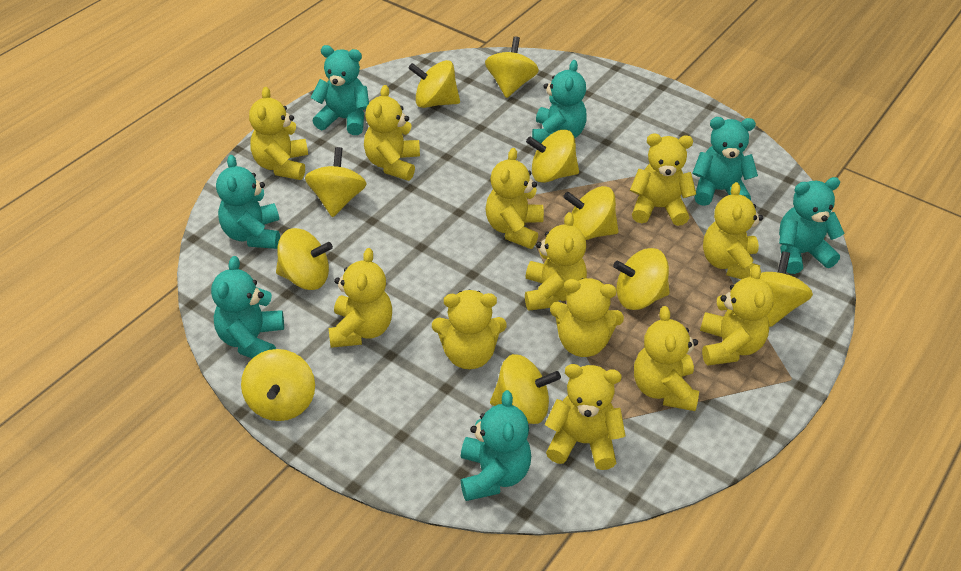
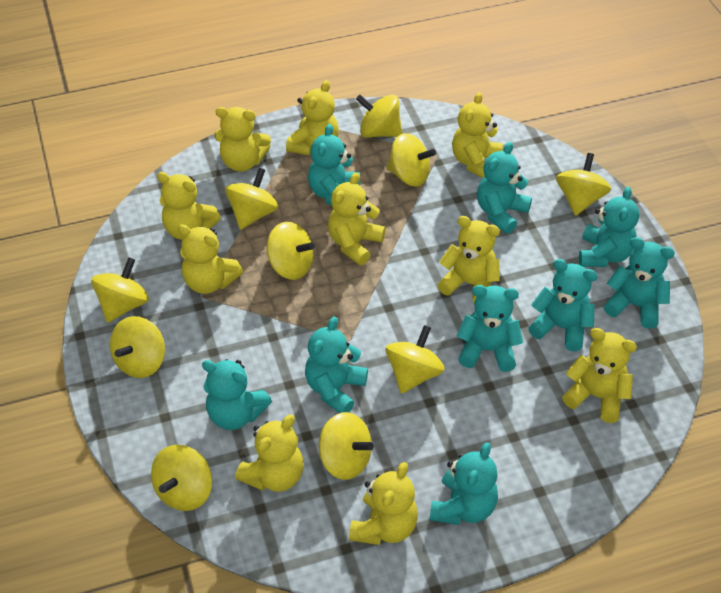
turquoise teddy bear: 7 -> 9
yellow teddy bear: 12 -> 10

